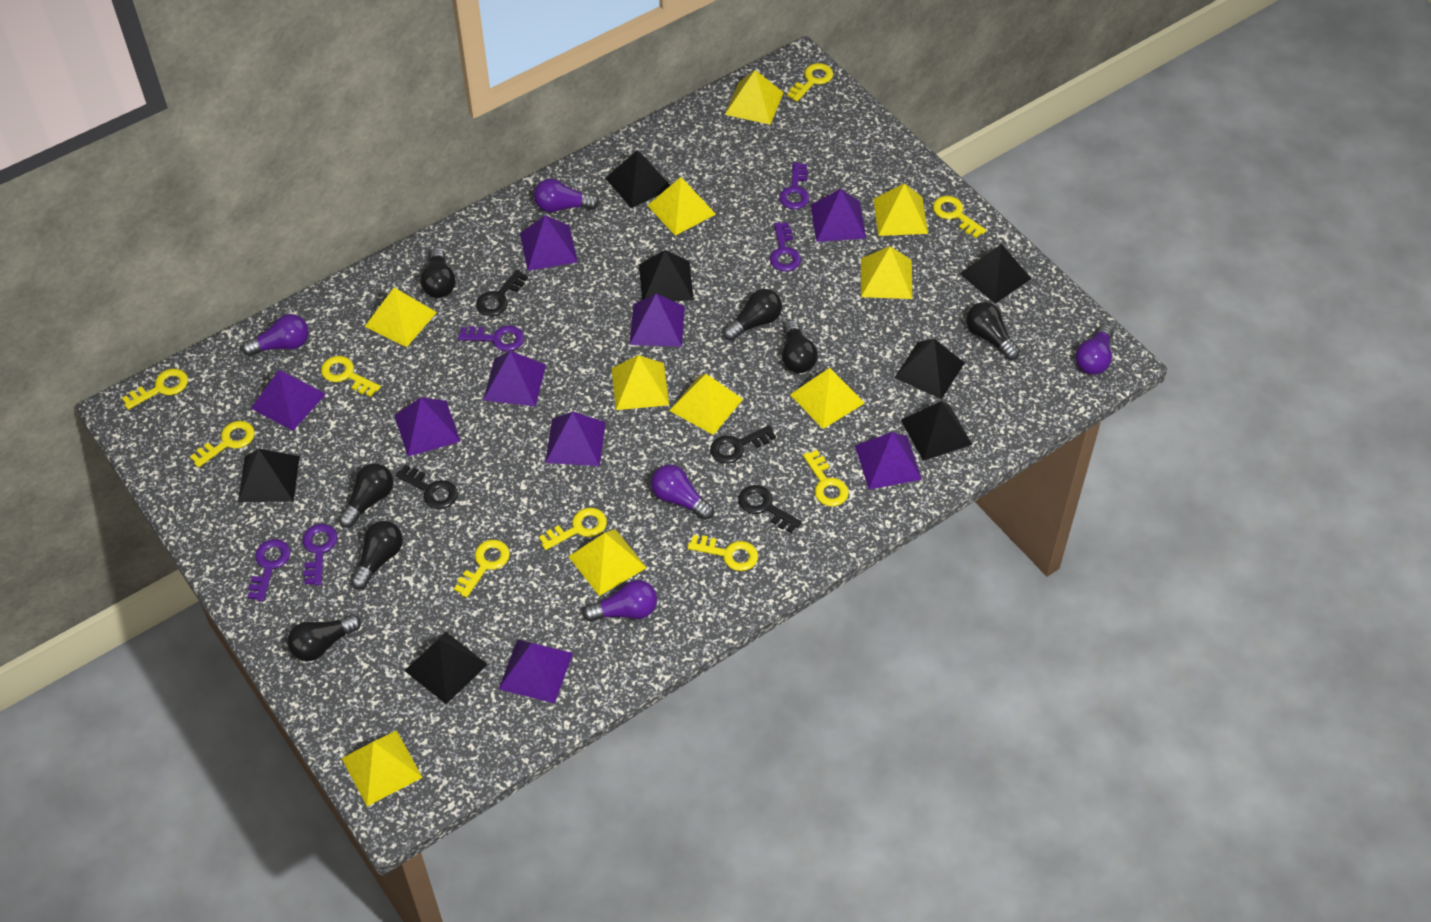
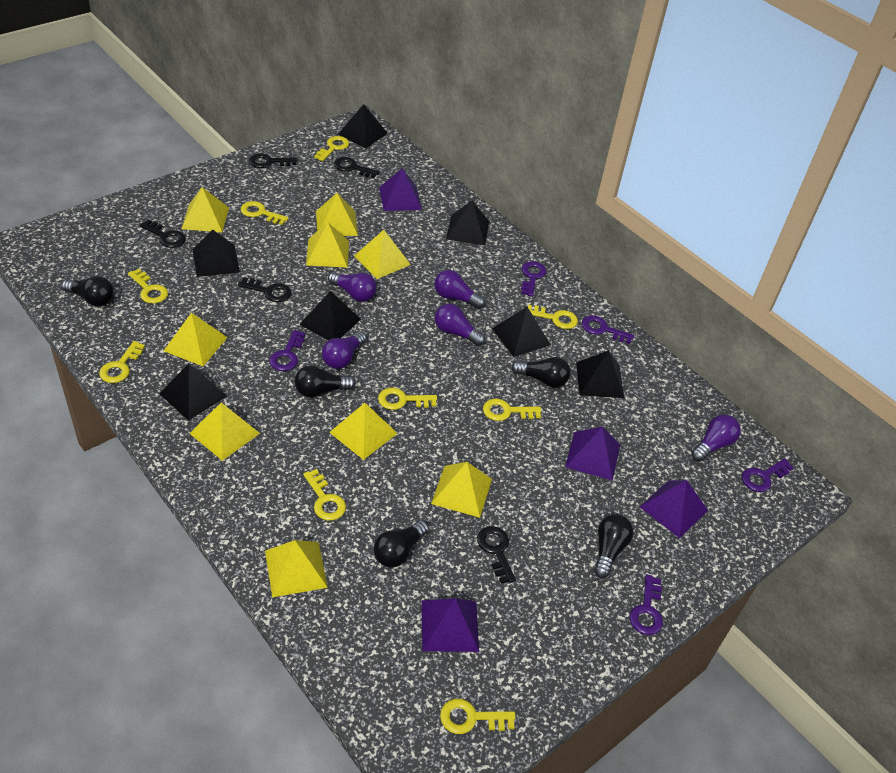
black key: 4 -> 5
black light bulb: 7 -> 5
purple pyramid: 9 -> 4
yellow pyramid: 10 -> 9

